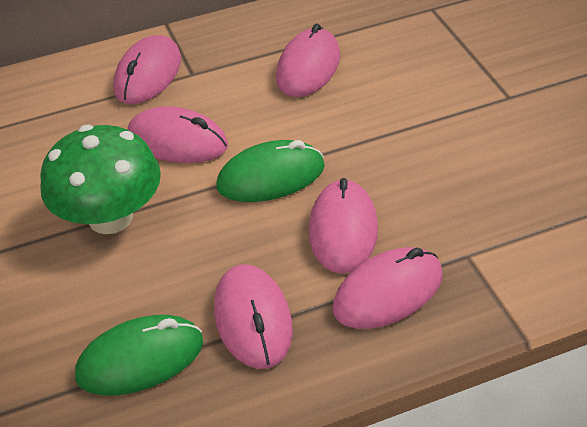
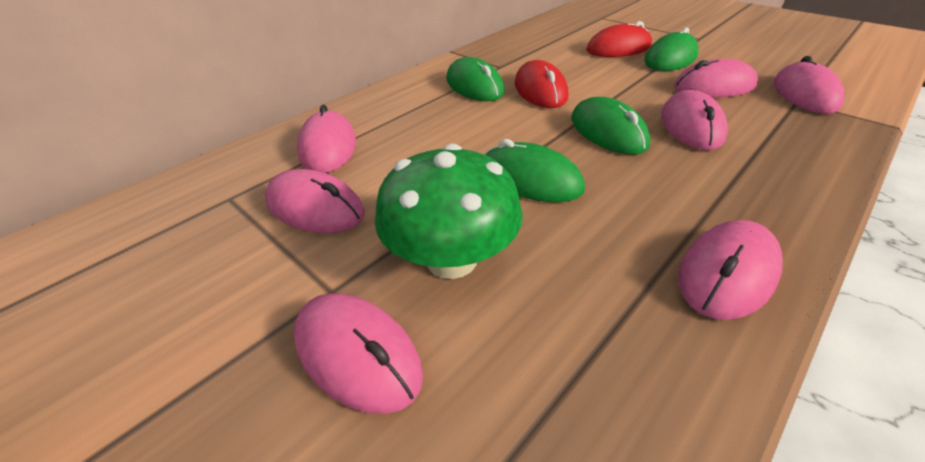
green mouse: 2 -> 4
pink mouse: 6 -> 7
red mouse: 0 -> 2

